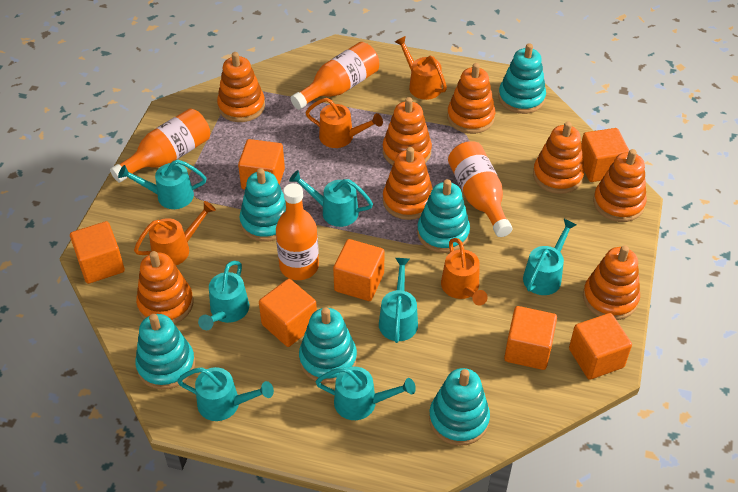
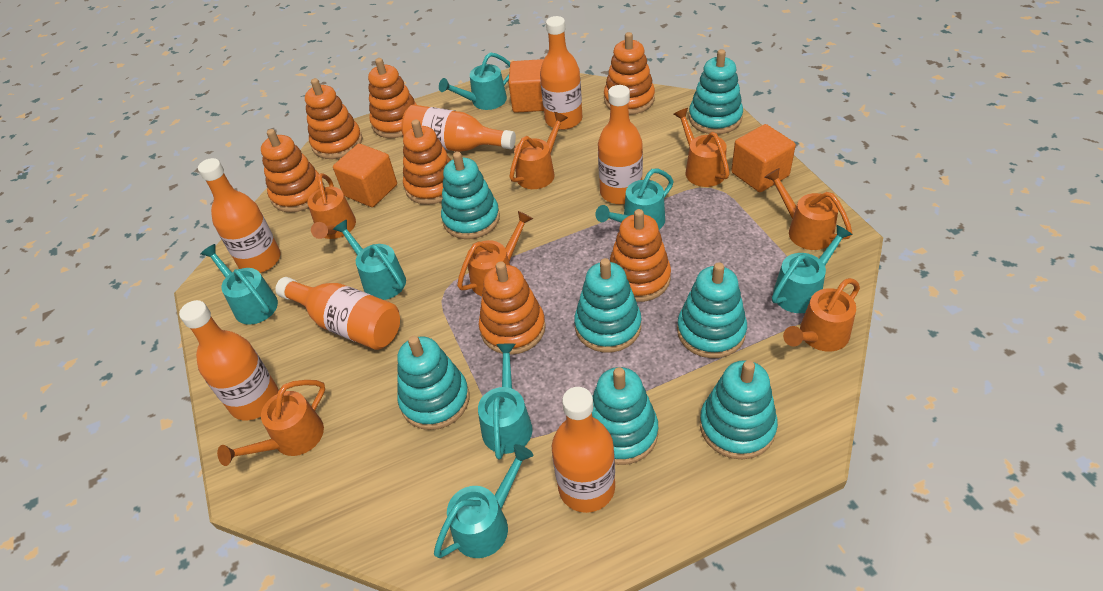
orange bottle: 4 -> 7
orange cube: 7 -> 3
orange stacking toy: 8 -> 7
orange watering can: 4 -> 7
turquoise stacking toy: 6 -> 7

